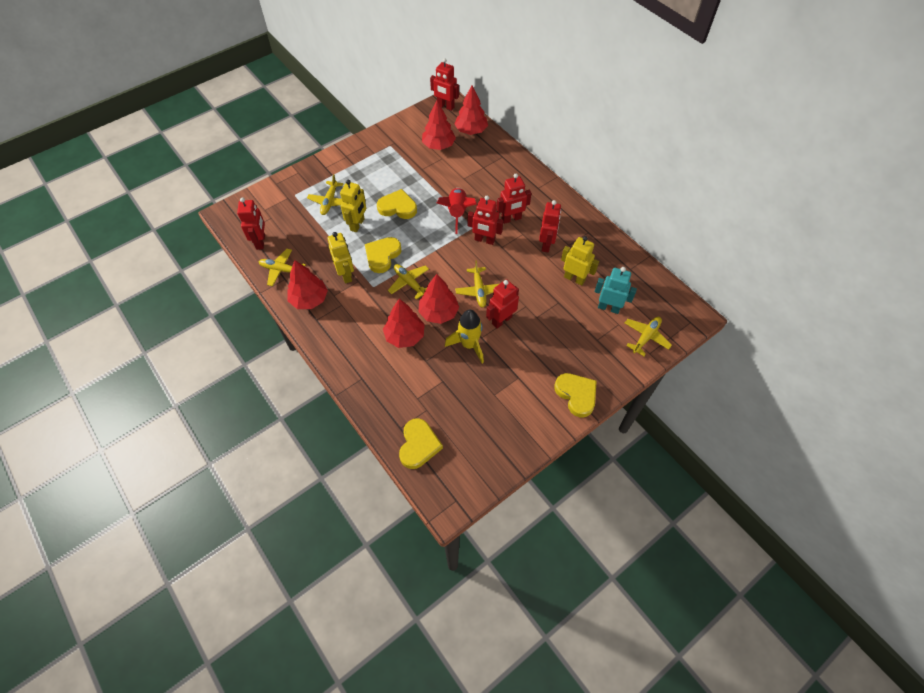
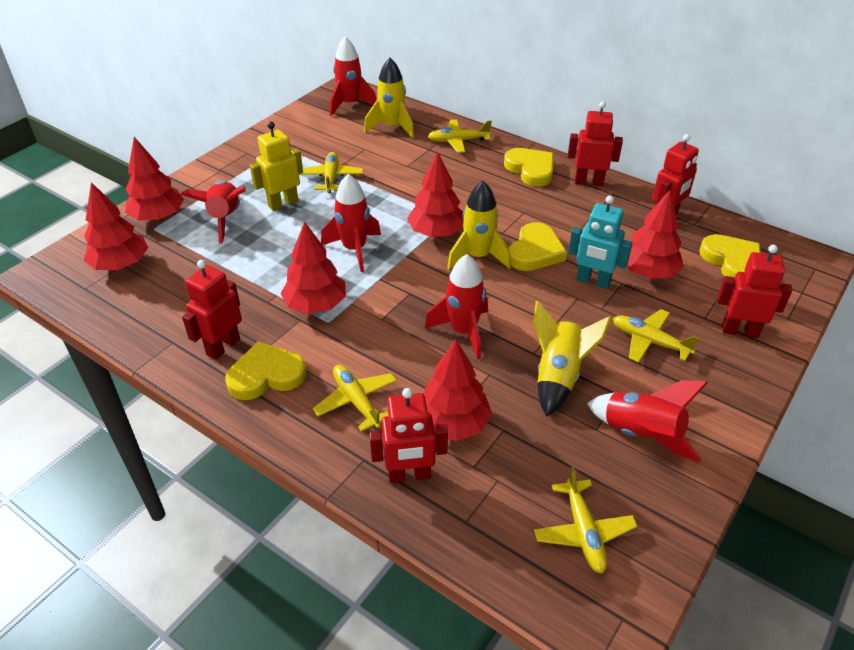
red robot: 6 -> 5
red rocket: 1 -> 5
red tree: 5 -> 6
yellow robot: 3 -> 1
yellow rocket: 1 -> 3

